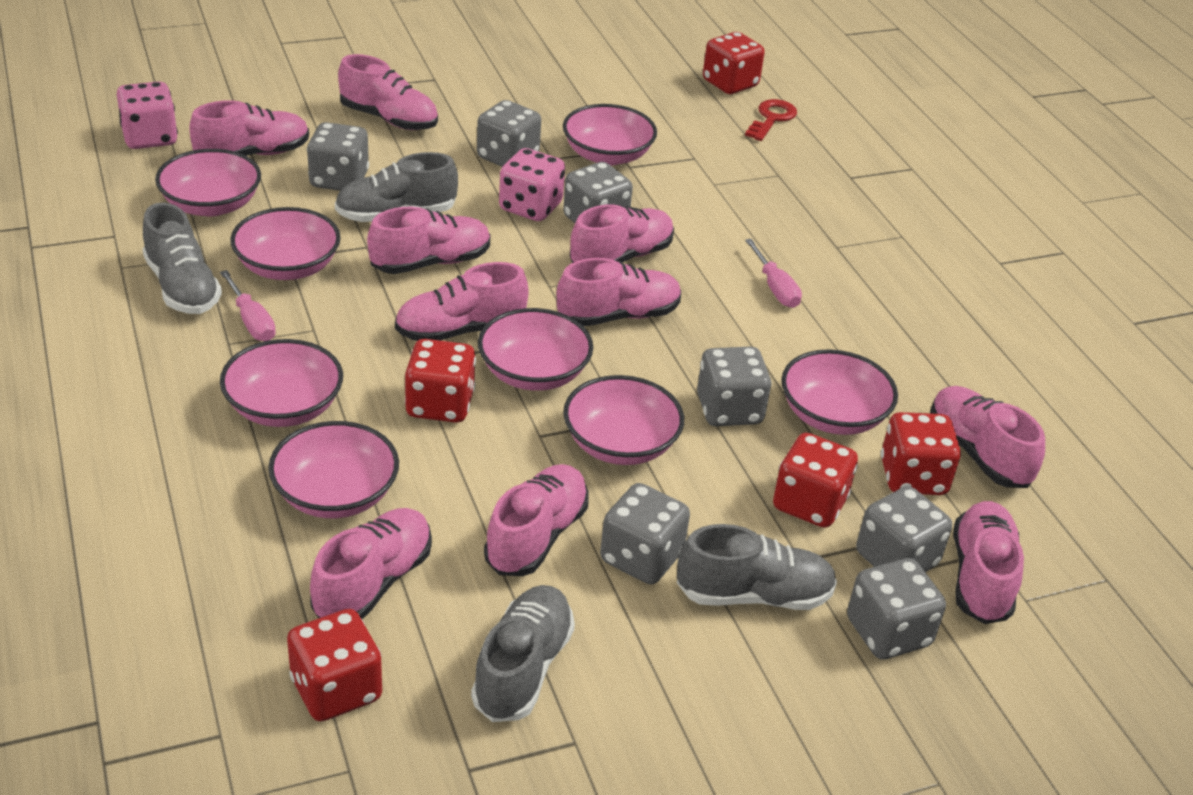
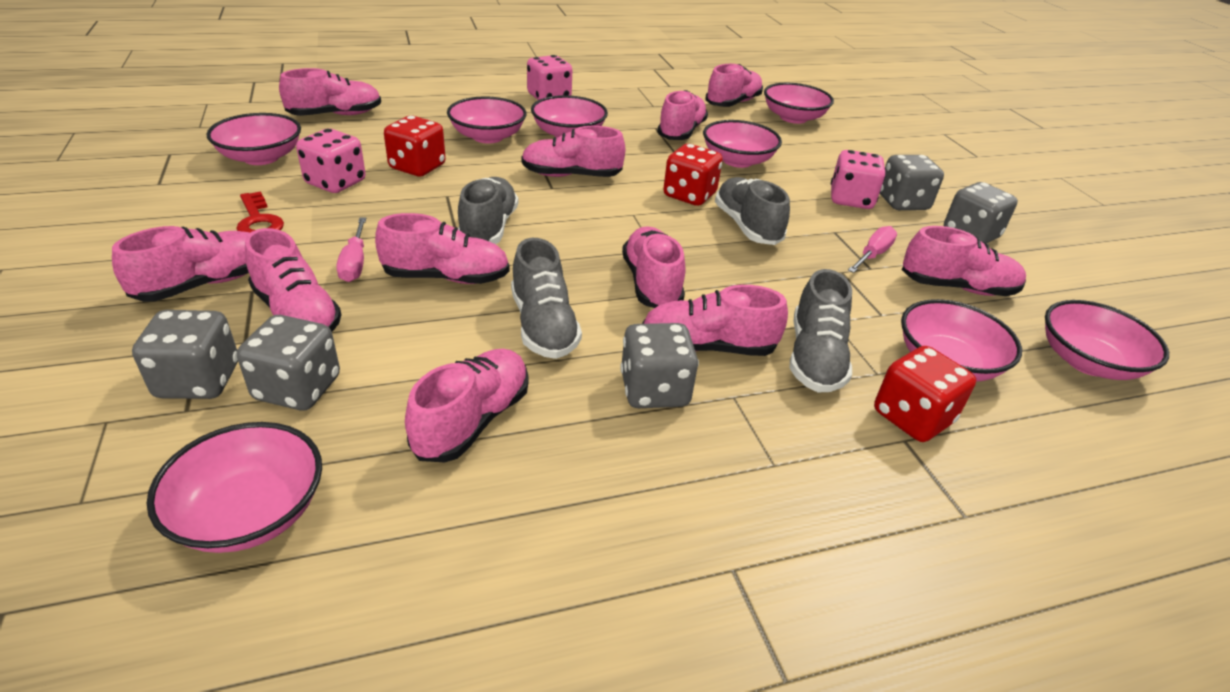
grey dice: 7 -> 5
pink dice: 2 -> 3
pink shoe: 10 -> 11
red dice: 5 -> 3

